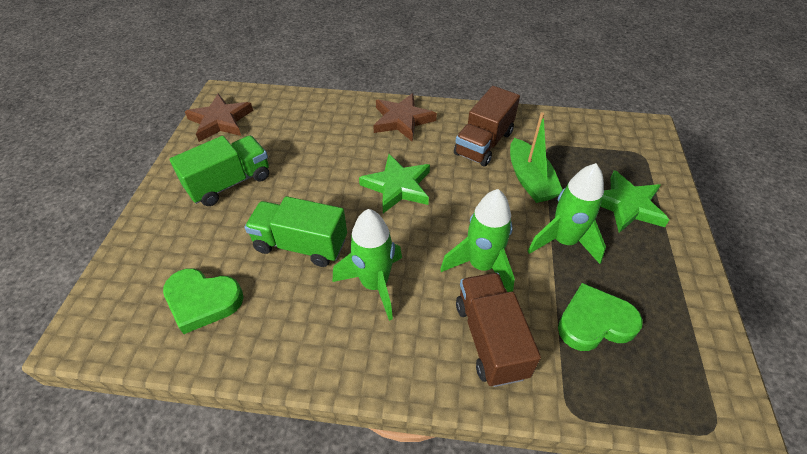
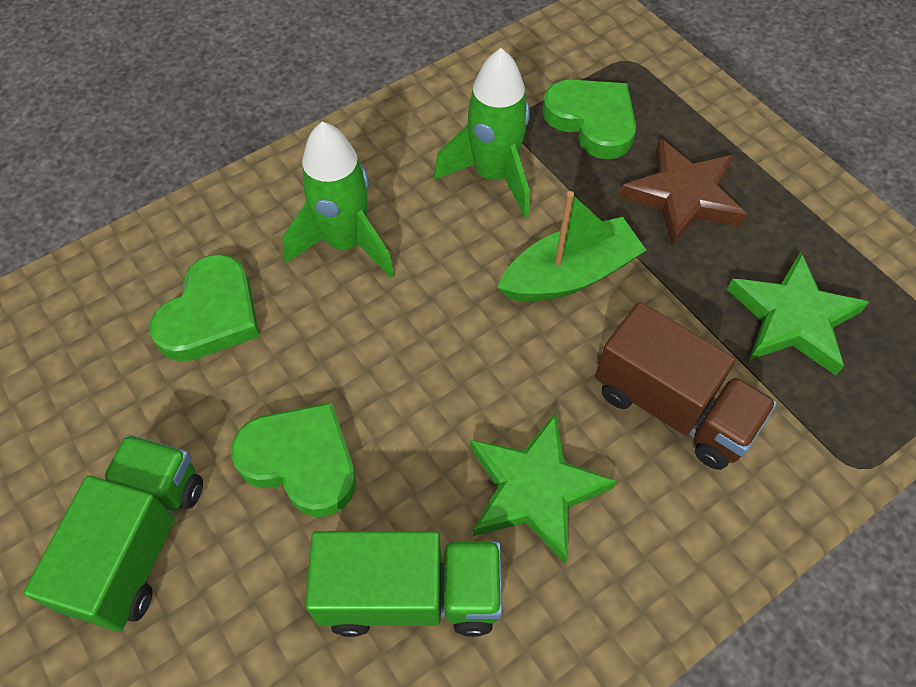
brown star: 2 -> 1
brown truck: 2 -> 1
green heart: 2 -> 3
green rocket: 3 -> 2

